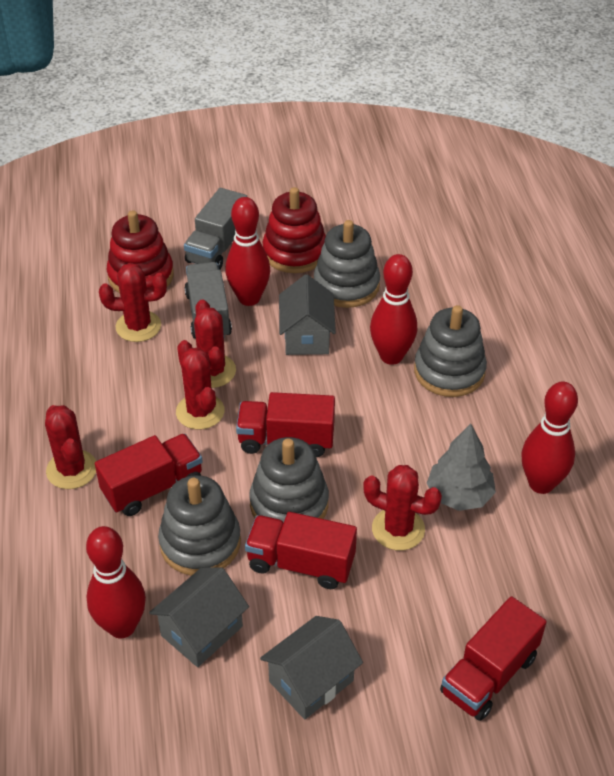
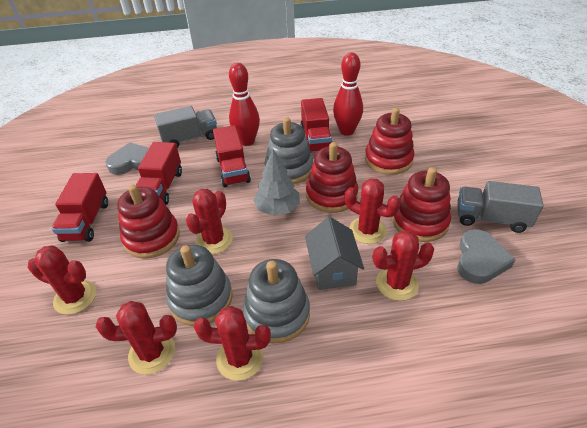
grey heart: 0 -> 2
grey house: 3 -> 1
grey stacking toy: 4 -> 3
red bowling pin: 4 -> 2
red cactus: 5 -> 6
red stacking toy: 2 -> 4

